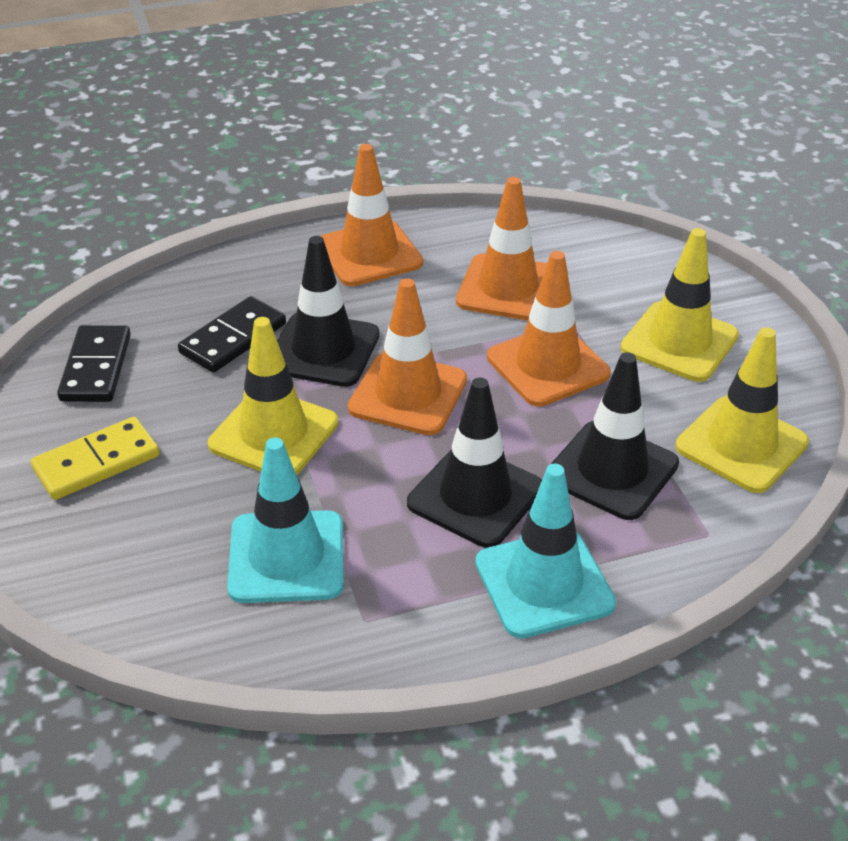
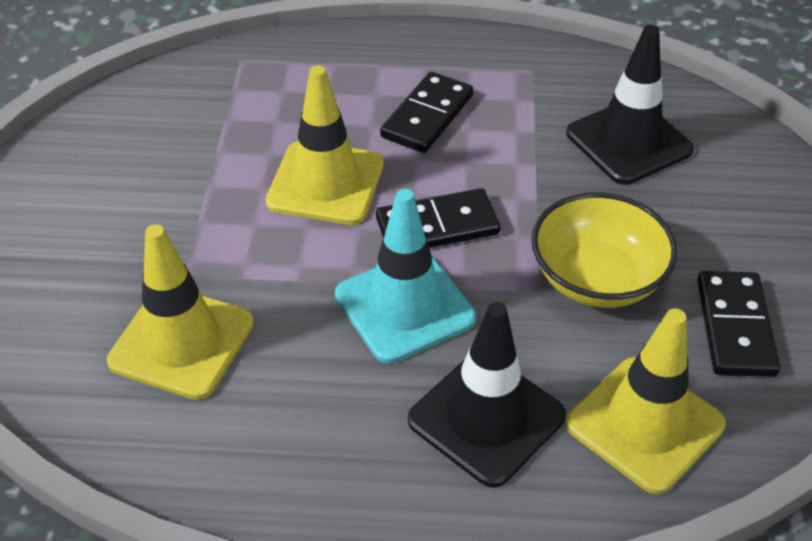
black domino: 2 -> 3
black traffic cone: 3 -> 2
orange traffic cone: 4 -> 0
turquoise traffic cone: 2 -> 1
yellow bowl: 0 -> 1
yellow domino: 1 -> 0

